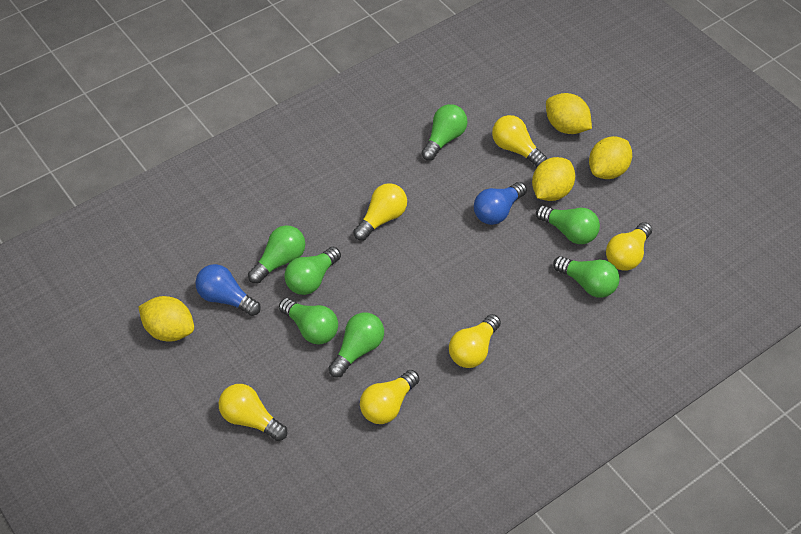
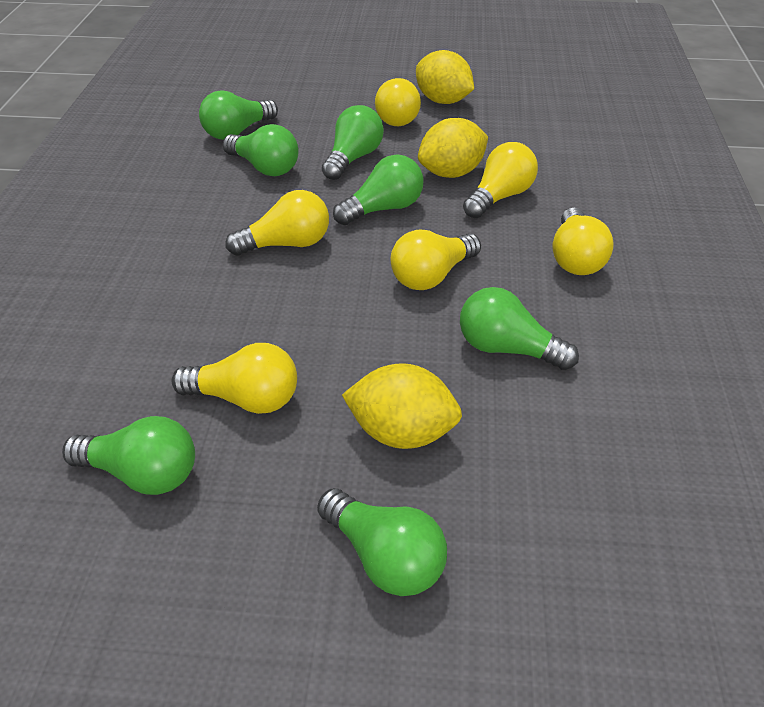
blue light bulb: 2 -> 0
yellow lemon: 4 -> 3

